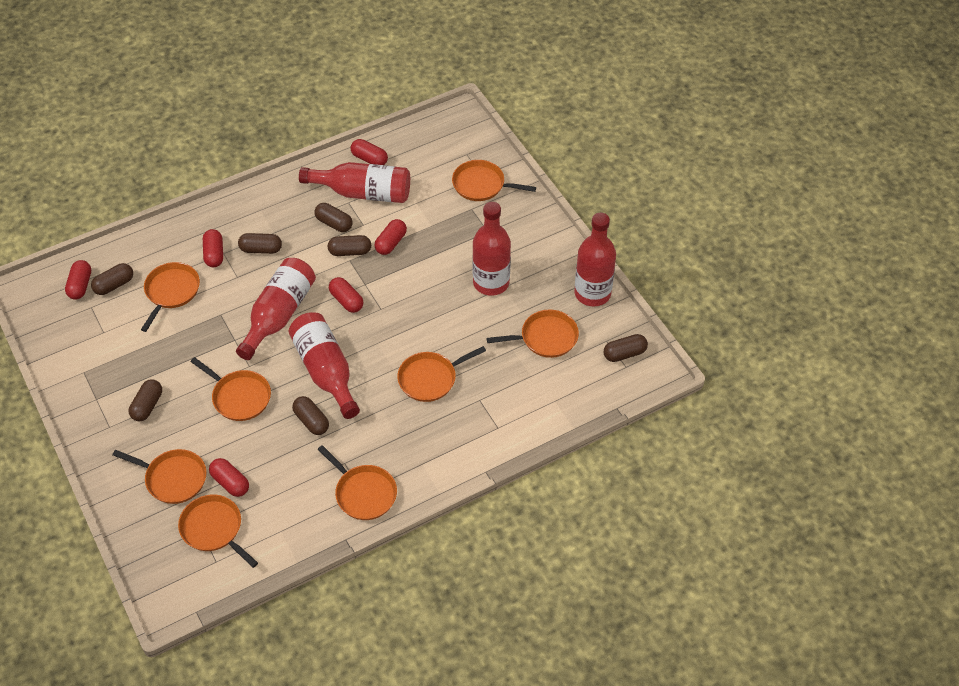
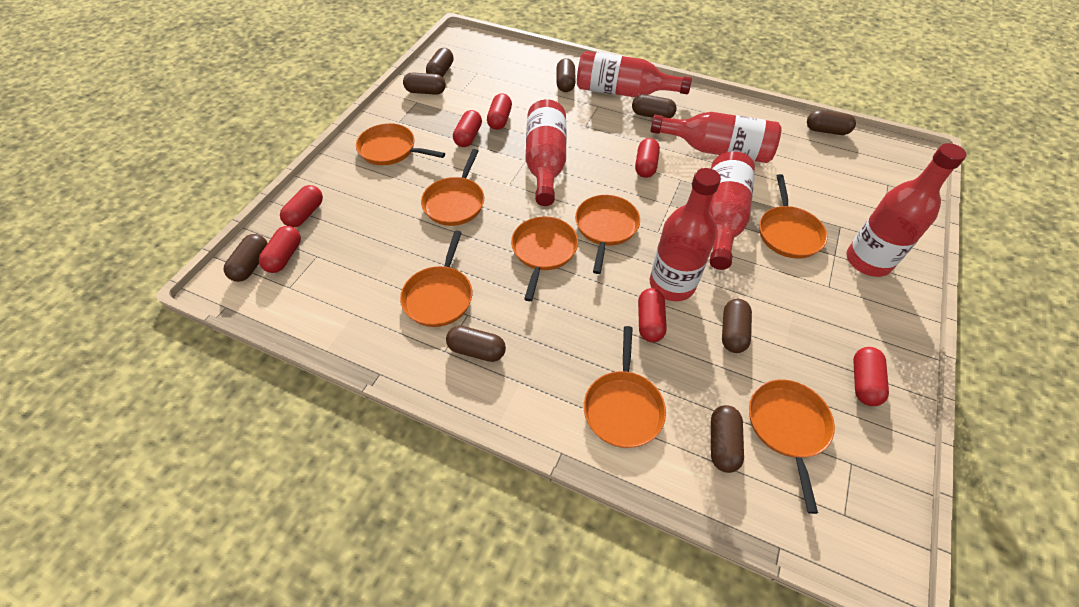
brown capsule: 7 -> 9
red bottle: 5 -> 6
red capsule: 6 -> 7

